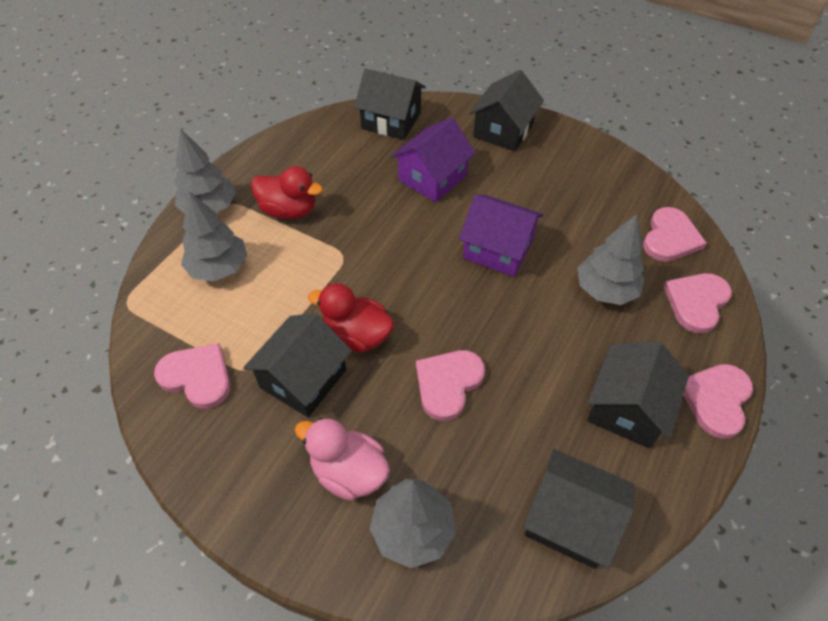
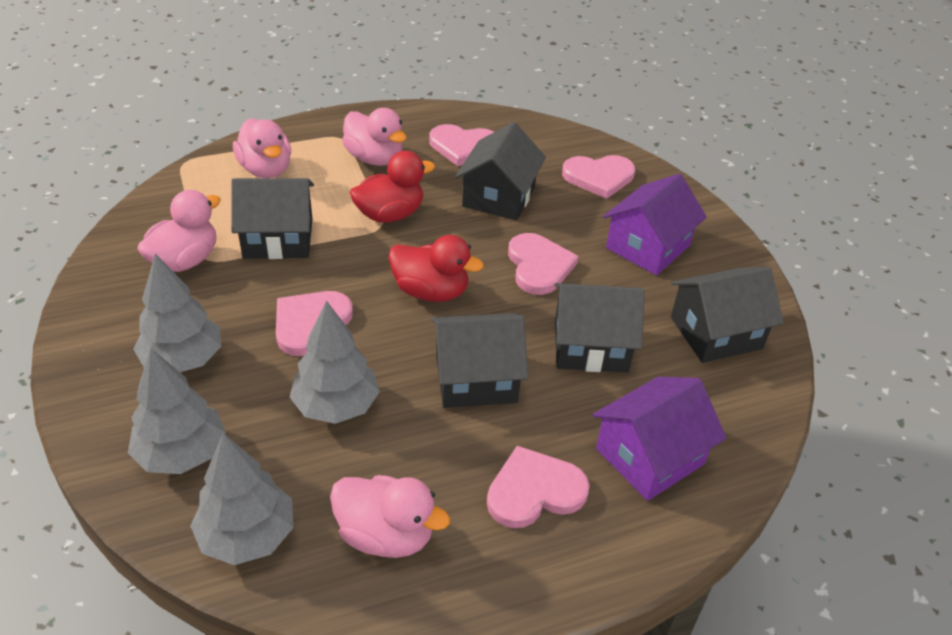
pink duck: 1 -> 4

